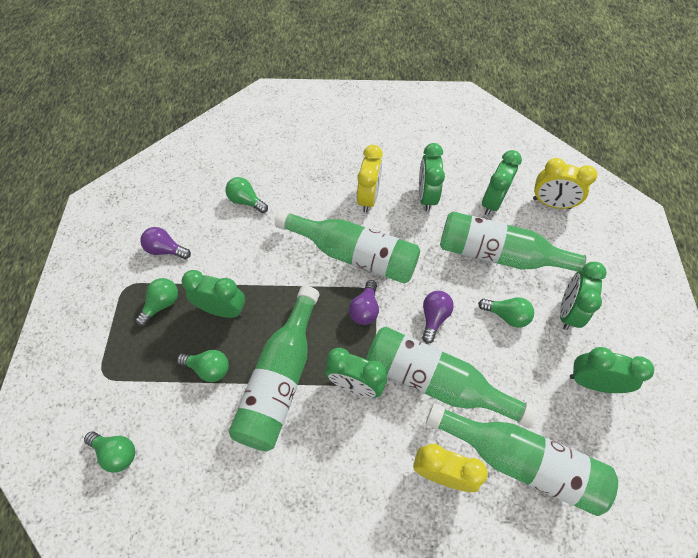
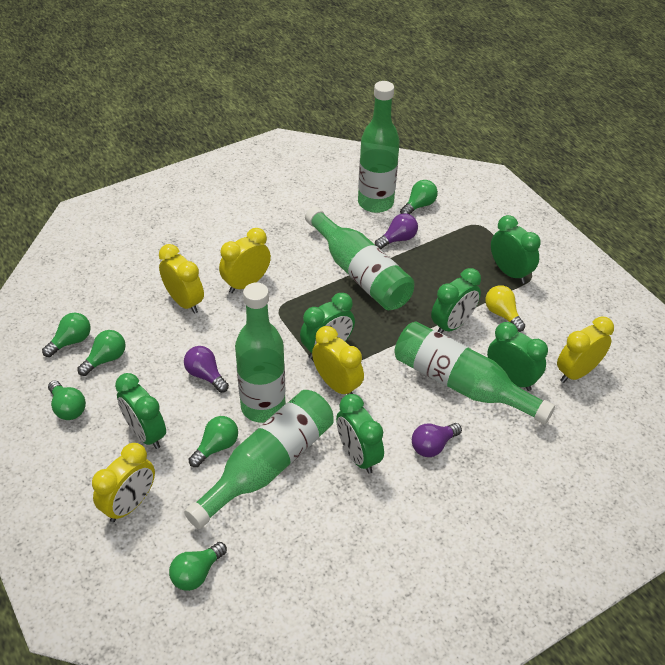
green light bulb: 5 -> 6
yellow clock: 3 -> 5
yellow light bulb: 0 -> 1

